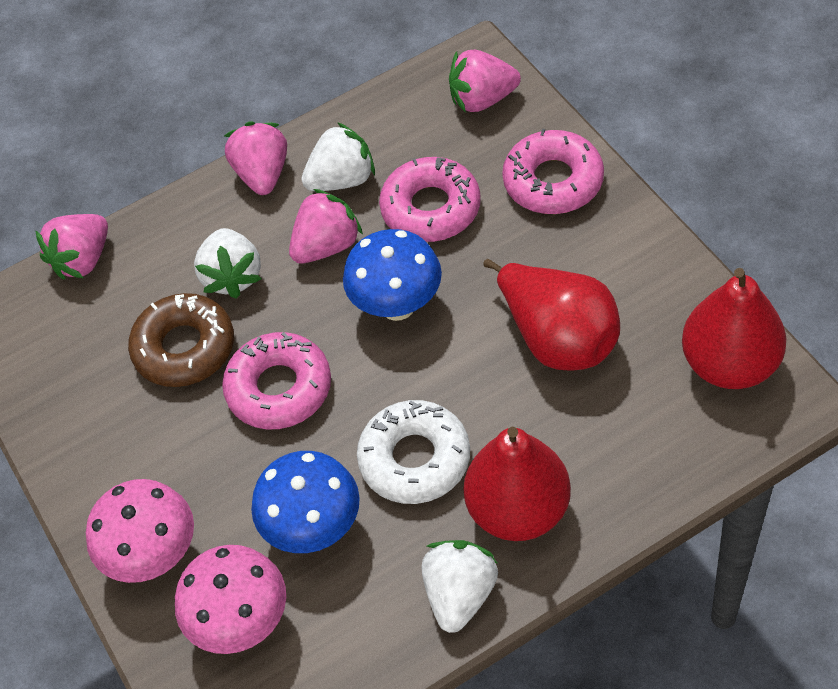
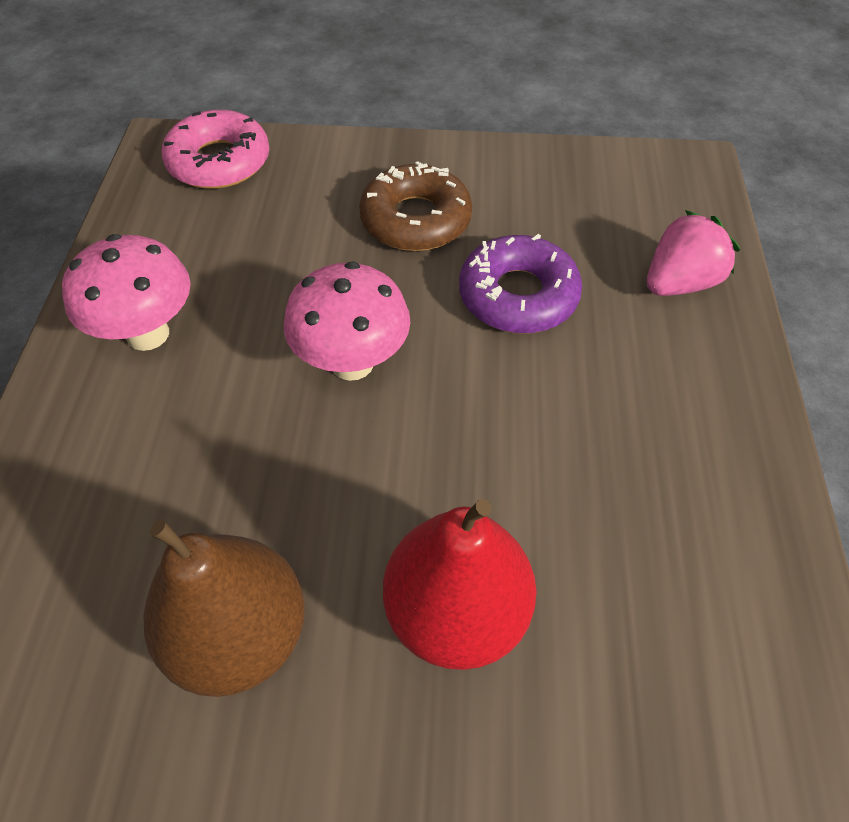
blue mushroom: 2 -> 0
brown pear: 0 -> 1
pink donut: 3 -> 1
pink strawberry: 4 -> 1
purple donut: 0 -> 1
red pear: 3 -> 1
white donut: 1 -> 0
white strawberry: 3 -> 0

